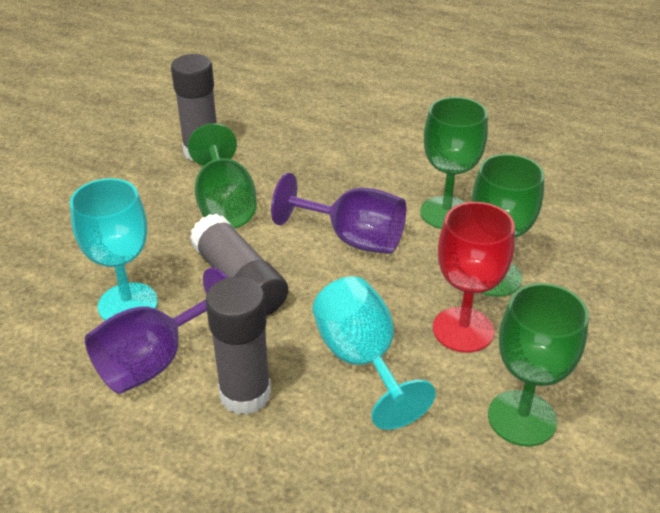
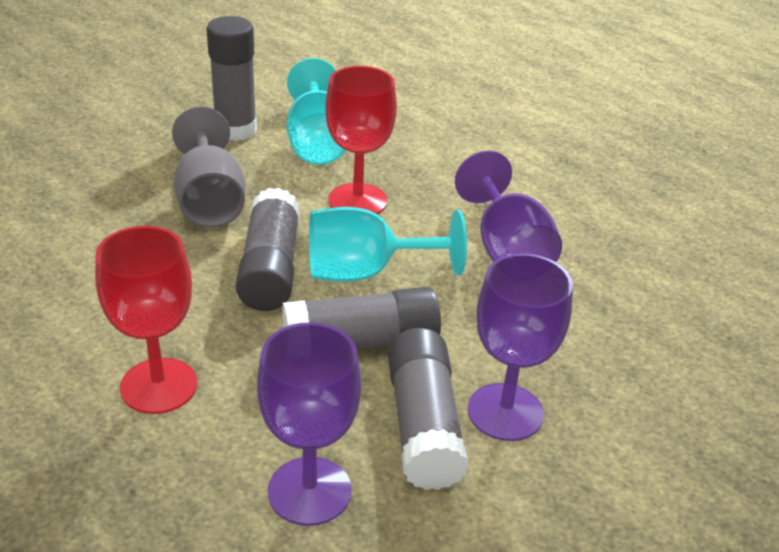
green goblet: 4 -> 0
grey glue stick: 3 -> 4
grey goblet: 0 -> 1
purple goblet: 2 -> 3
red goblet: 1 -> 2

